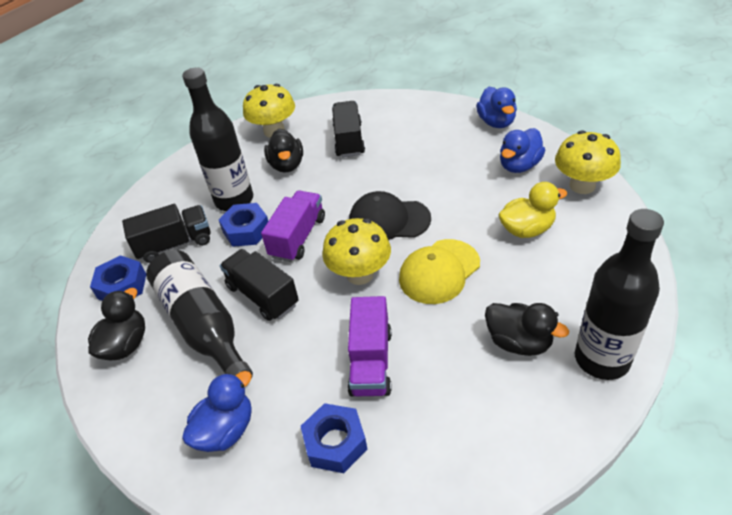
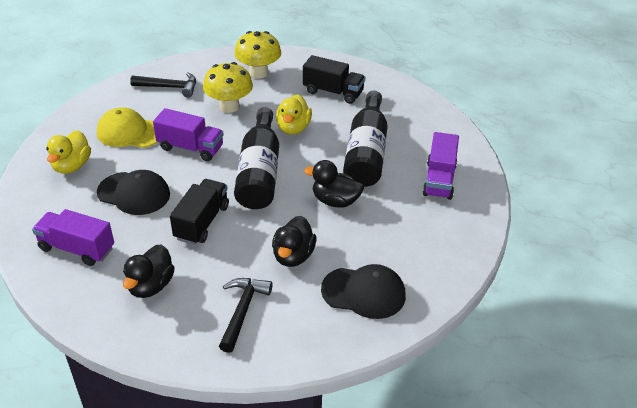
black bottle: 3 -> 2
black cap: 1 -> 2
black hammer: 0 -> 2
black truck: 3 -> 2
blue duck: 3 -> 0
blue nut: 3 -> 0
purple truck: 2 -> 3
yellow duck: 1 -> 2
yellow mushroom: 3 -> 2

